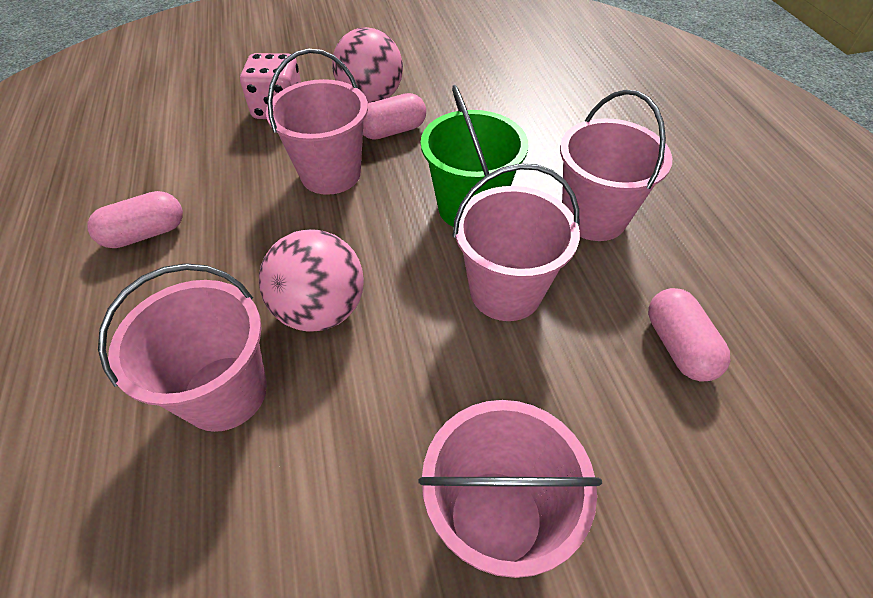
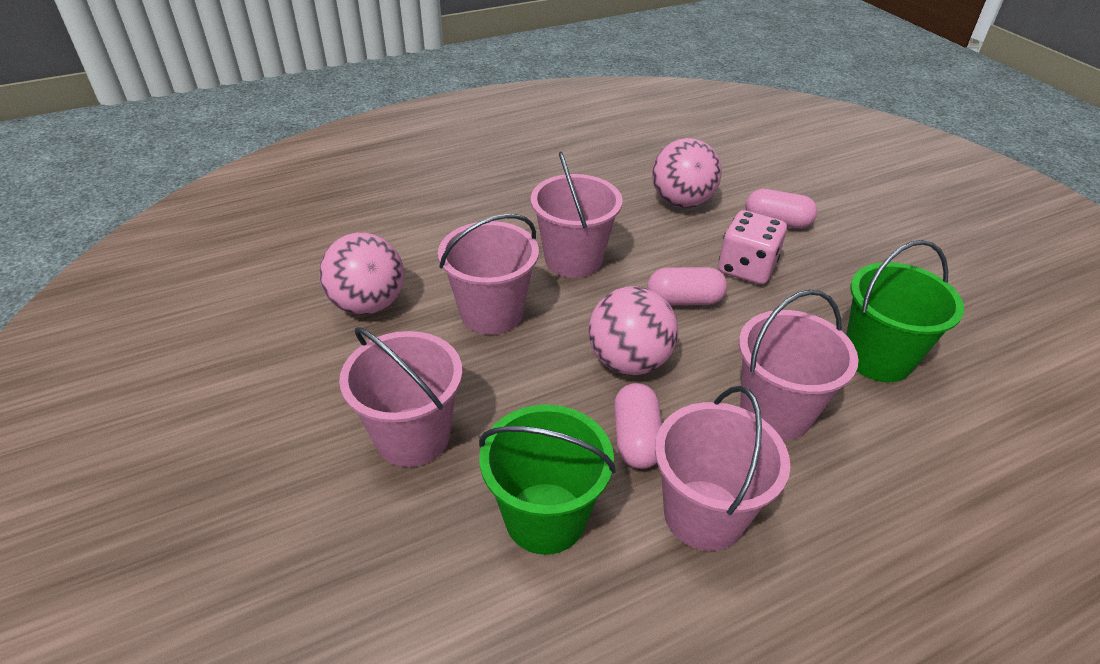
green bucket: 1 -> 2
pink ball: 2 -> 3

